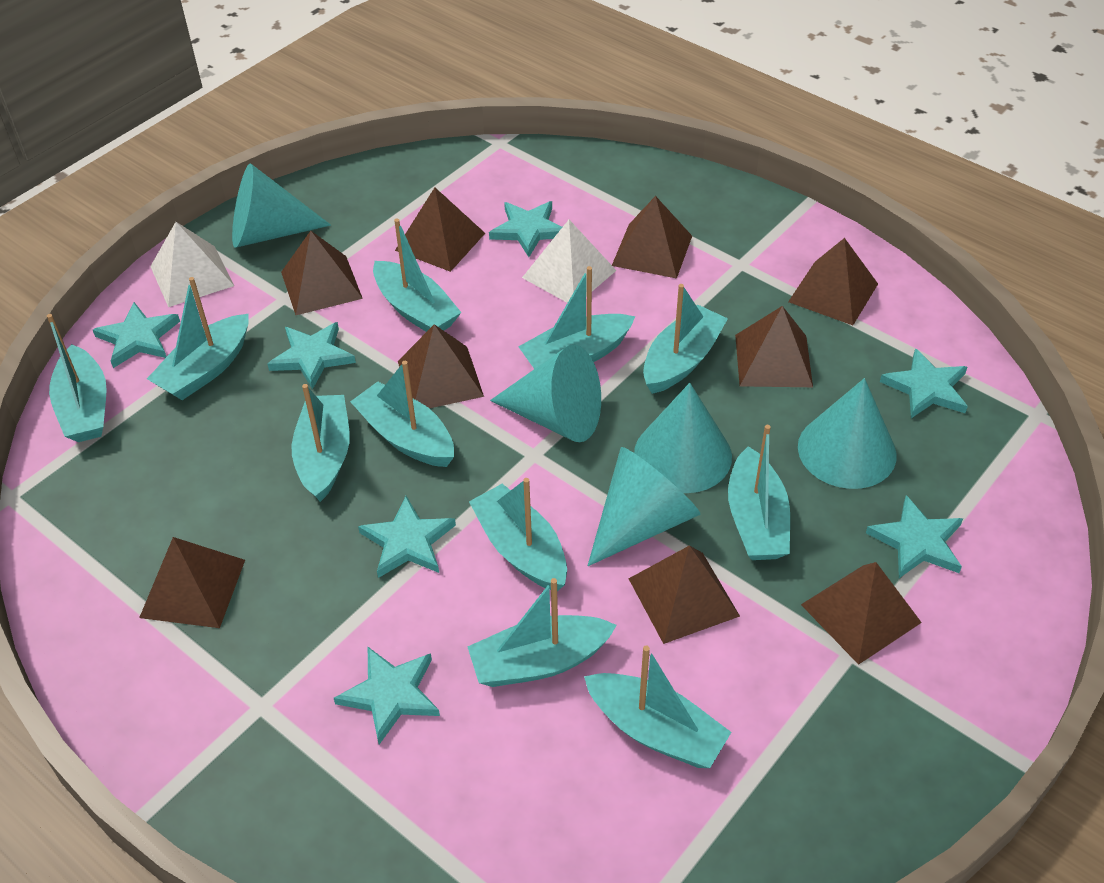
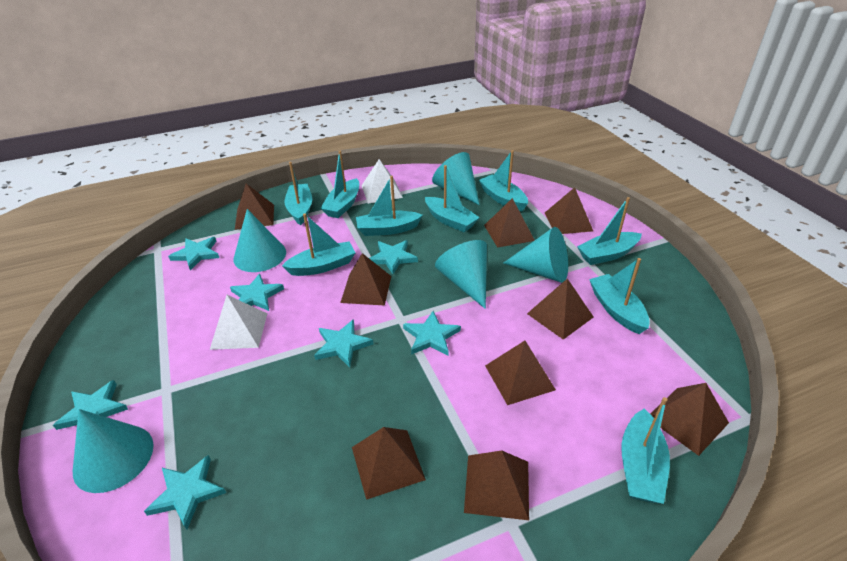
turquoise boat: 11 -> 9

